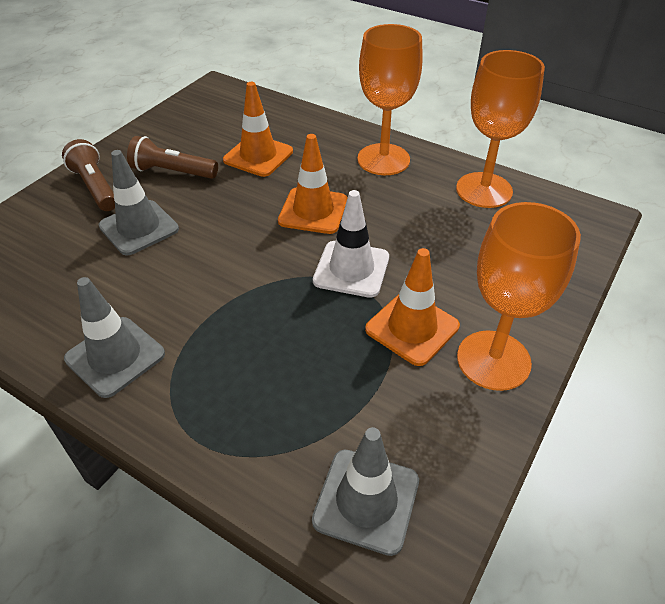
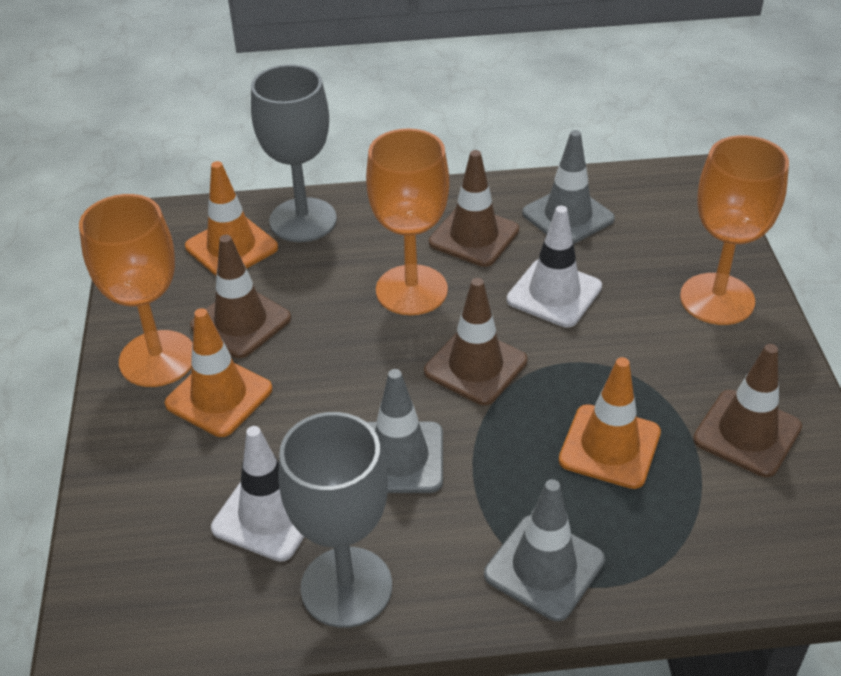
brown flashlight: 2 -> 0
brown traffic cone: 0 -> 4
grey goblet: 0 -> 2
white traffic cone: 1 -> 2

